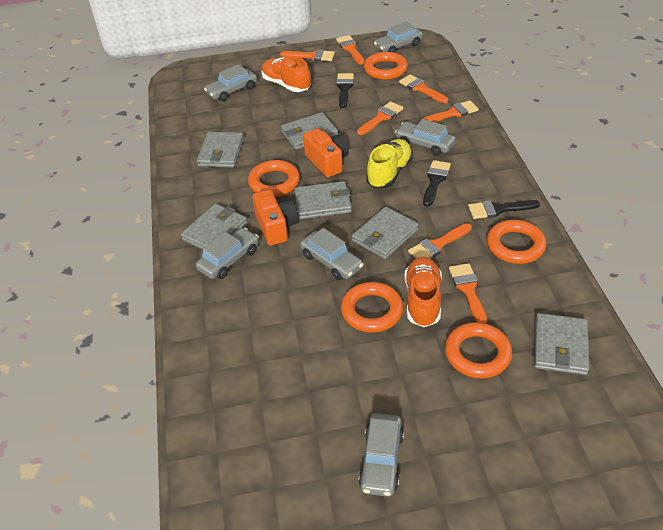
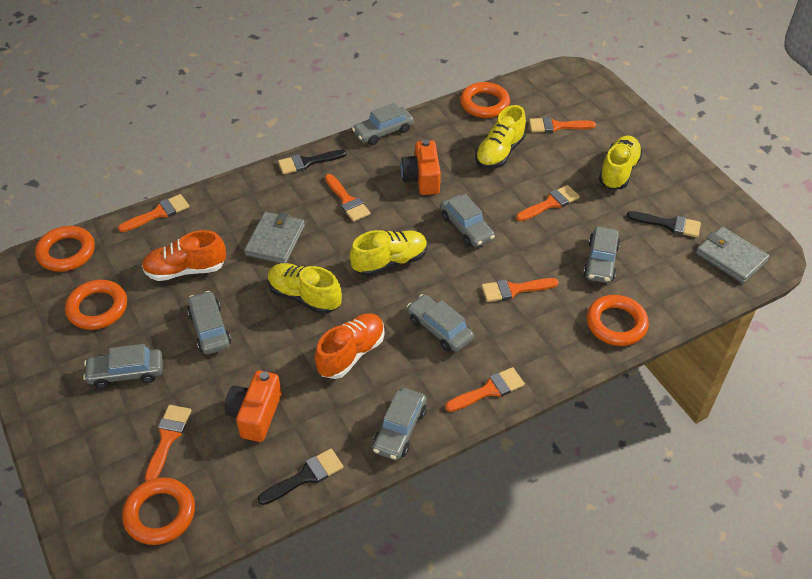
grey car: 6 -> 7
grey wallet: 6 -> 2
yellow shoe: 1 -> 4

